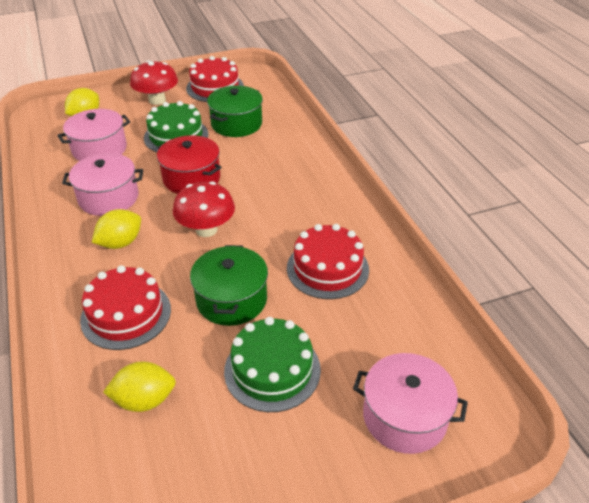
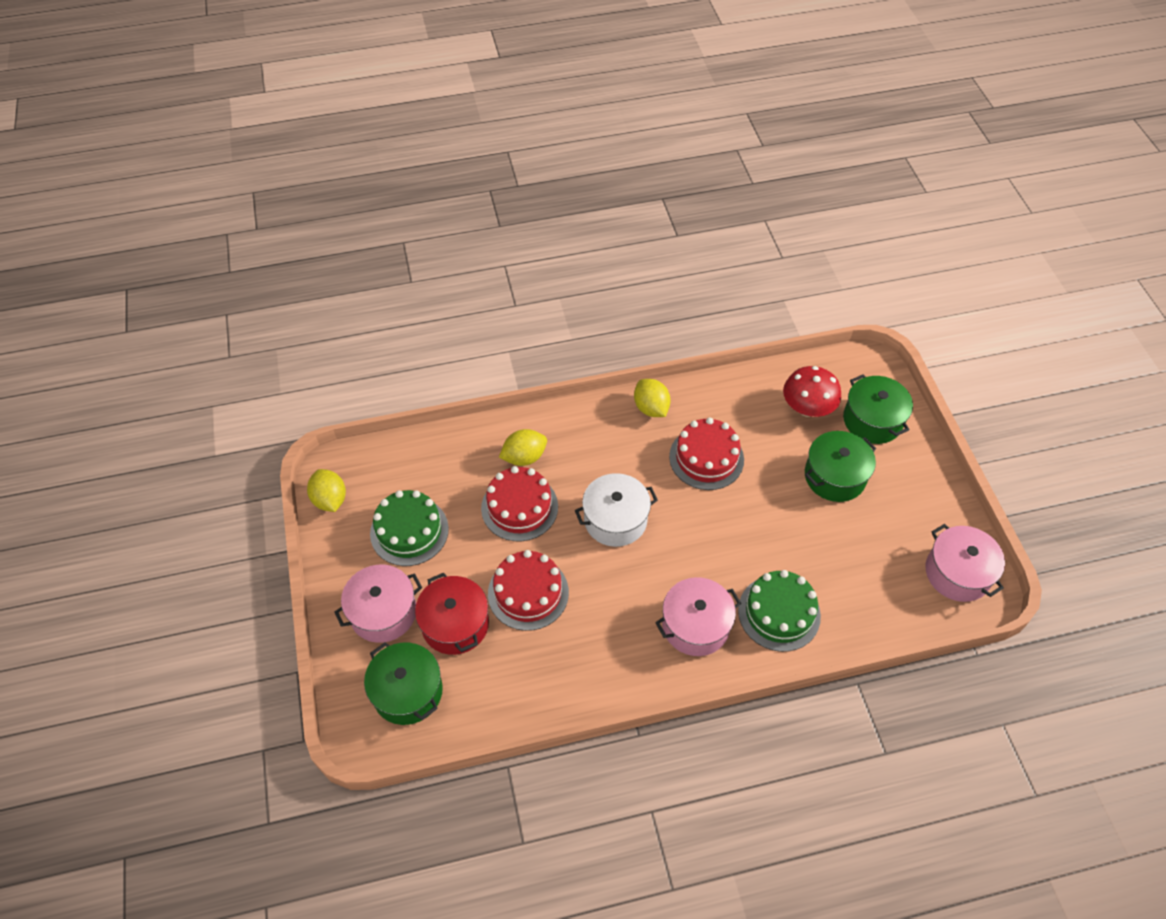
green pot: 2 -> 3
red mushroom: 2 -> 1
white pot: 0 -> 1

